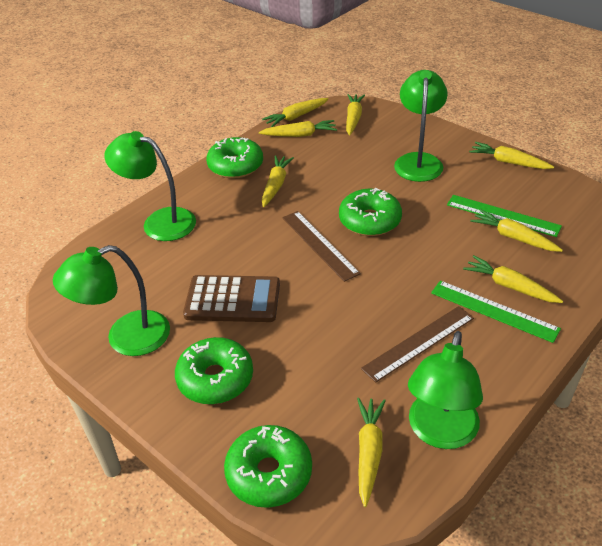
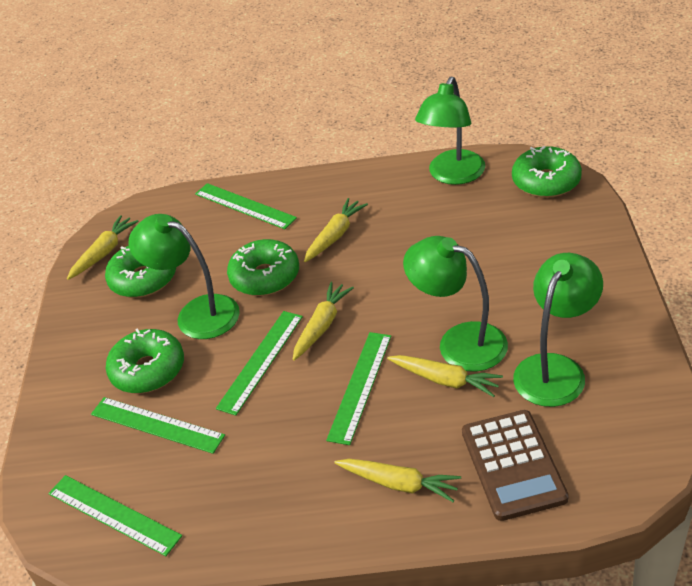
brown ruler: 2 -> 0
green ruler: 2 -> 5
yellow carrot: 8 -> 5

